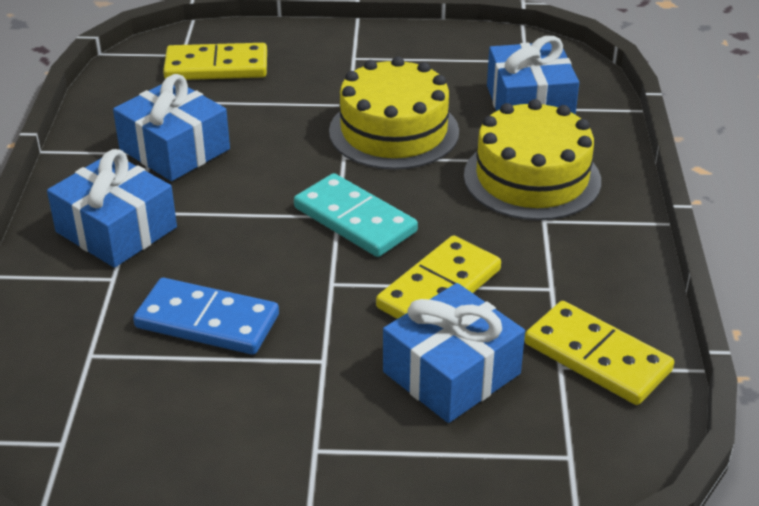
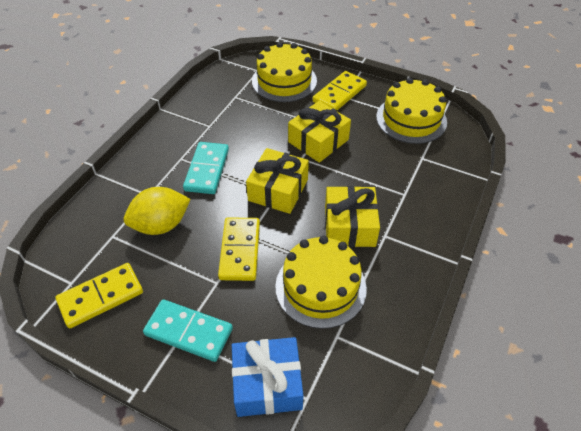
blue domino: 1 -> 0
blue gift: 4 -> 1
turquoise domino: 1 -> 2
yellow cake: 2 -> 3
yellow gift: 0 -> 3
yellow lemon: 0 -> 1

